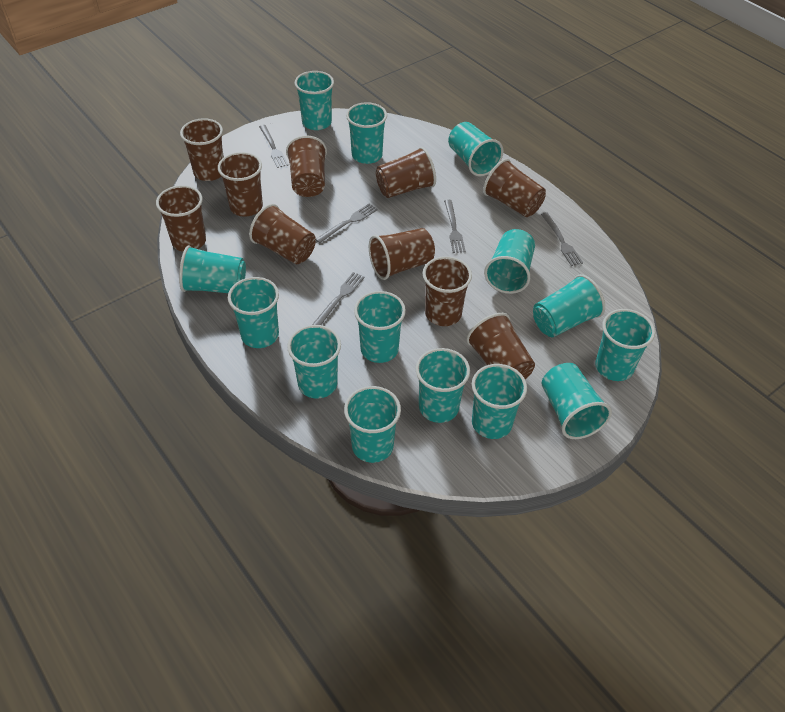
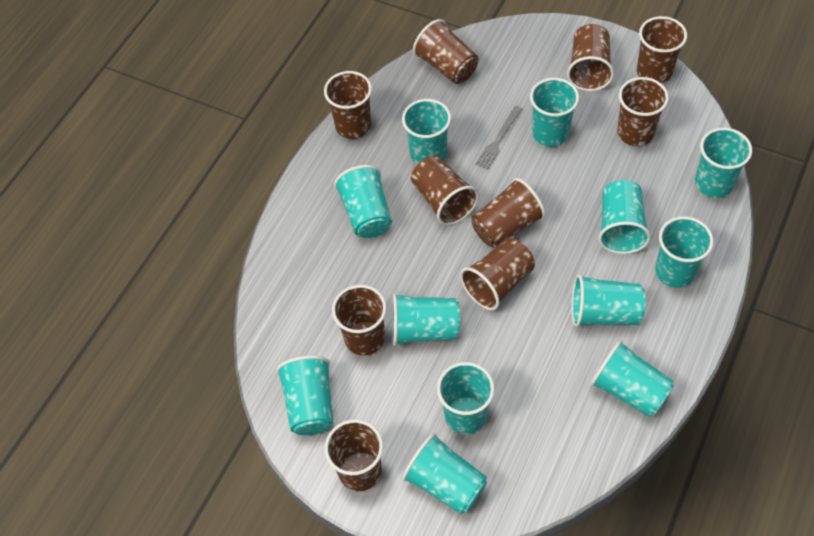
grey fork: 5 -> 1
turquoise cup: 14 -> 12

